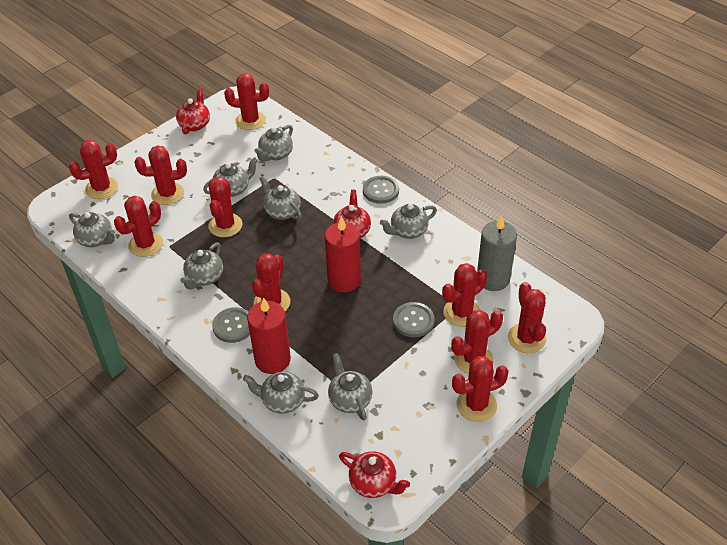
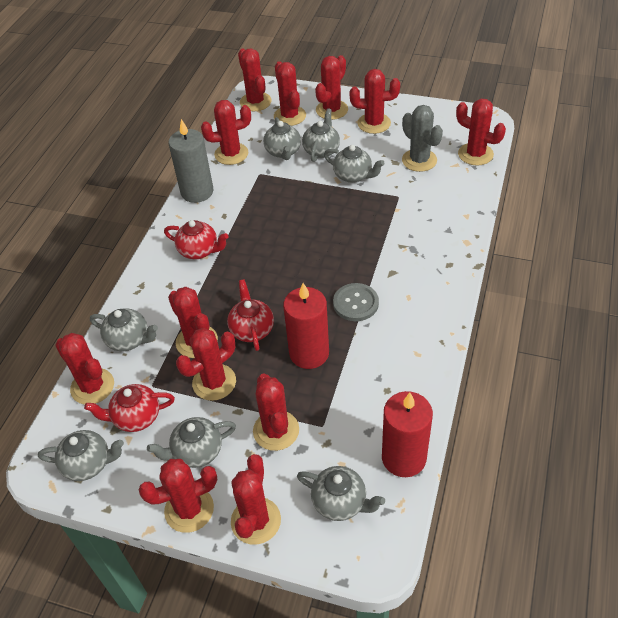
grey button: 3 -> 1
grey cactus: 0 -> 1
grey teapot: 8 -> 7
red cactus: 10 -> 12

